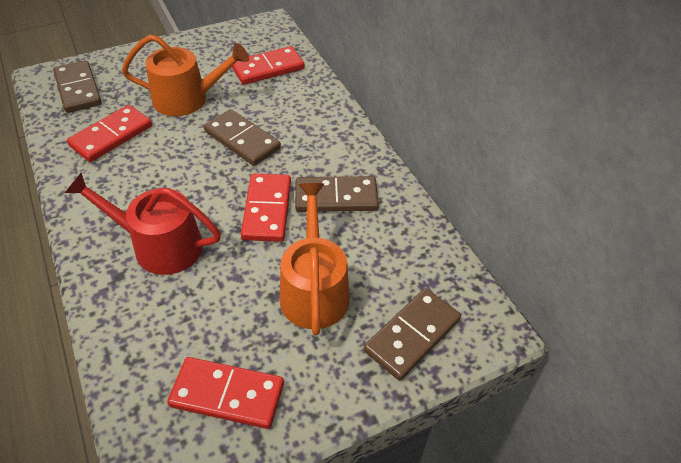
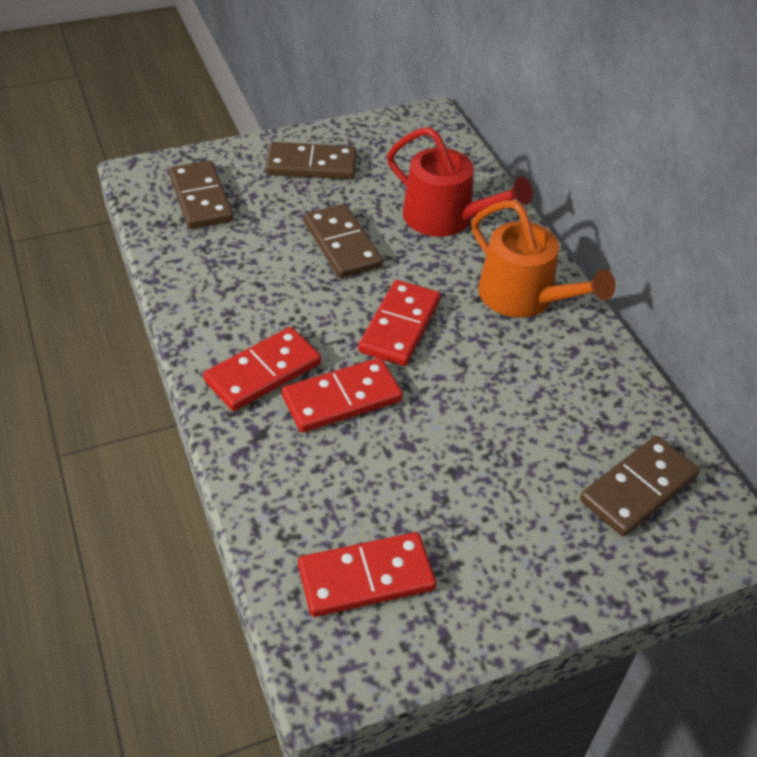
orange watering can: 2 -> 1

